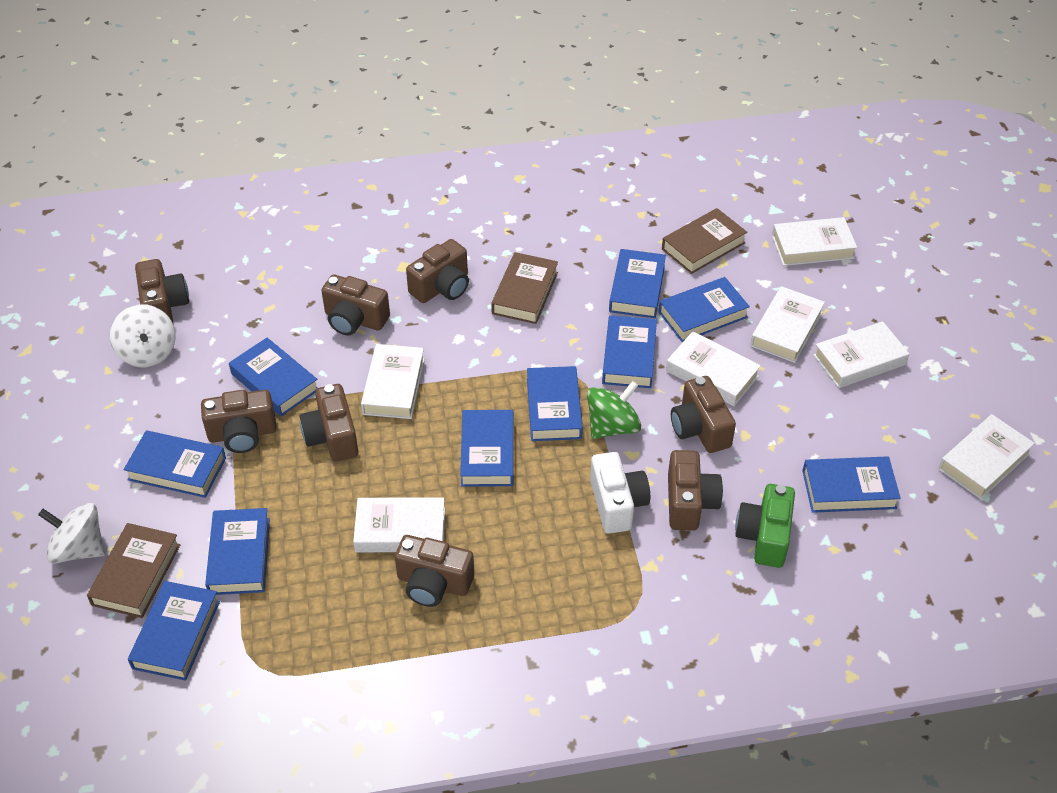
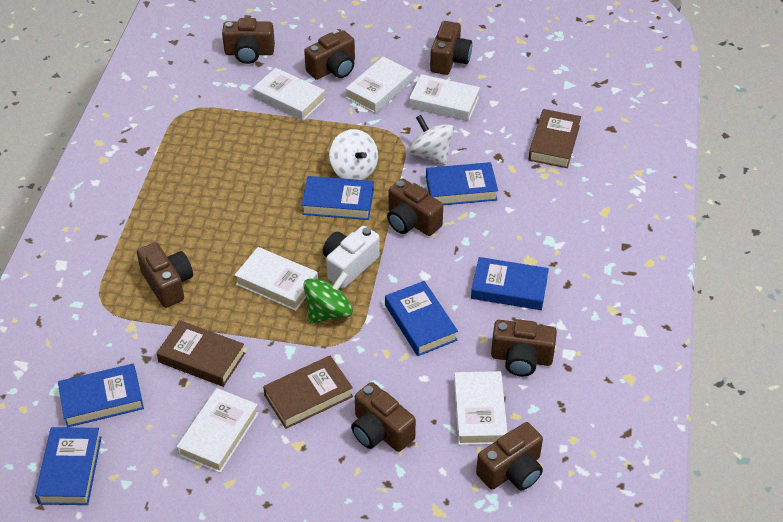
blue book: 10 -> 6
green camera: 1 -> 0
white book: 7 -> 6

